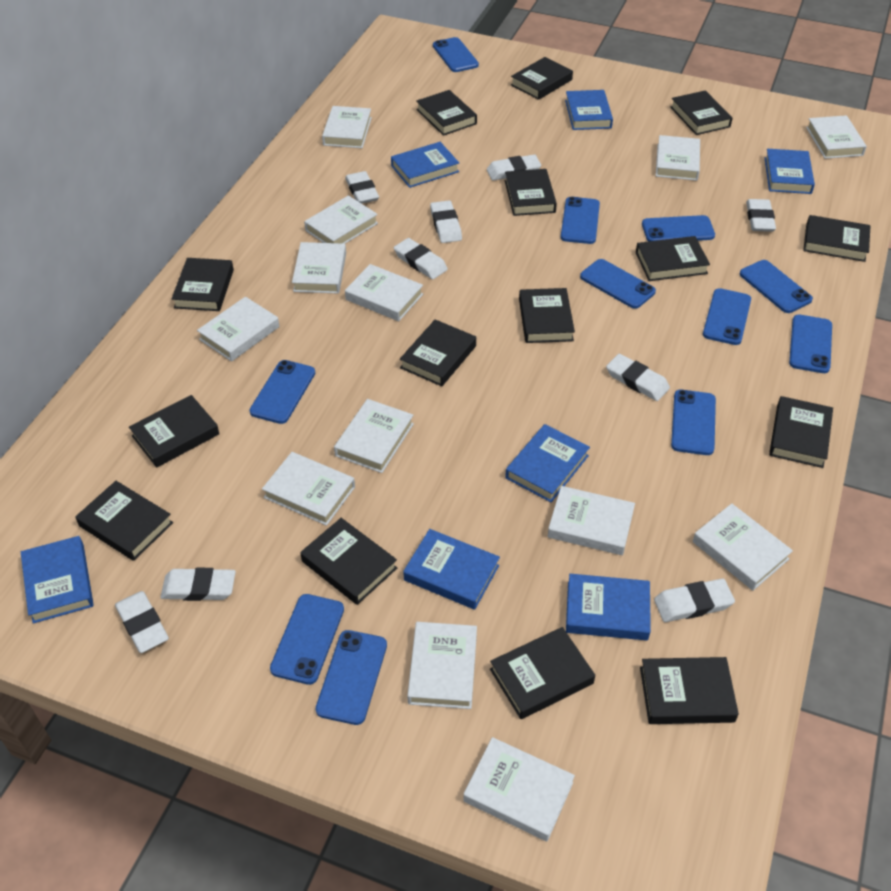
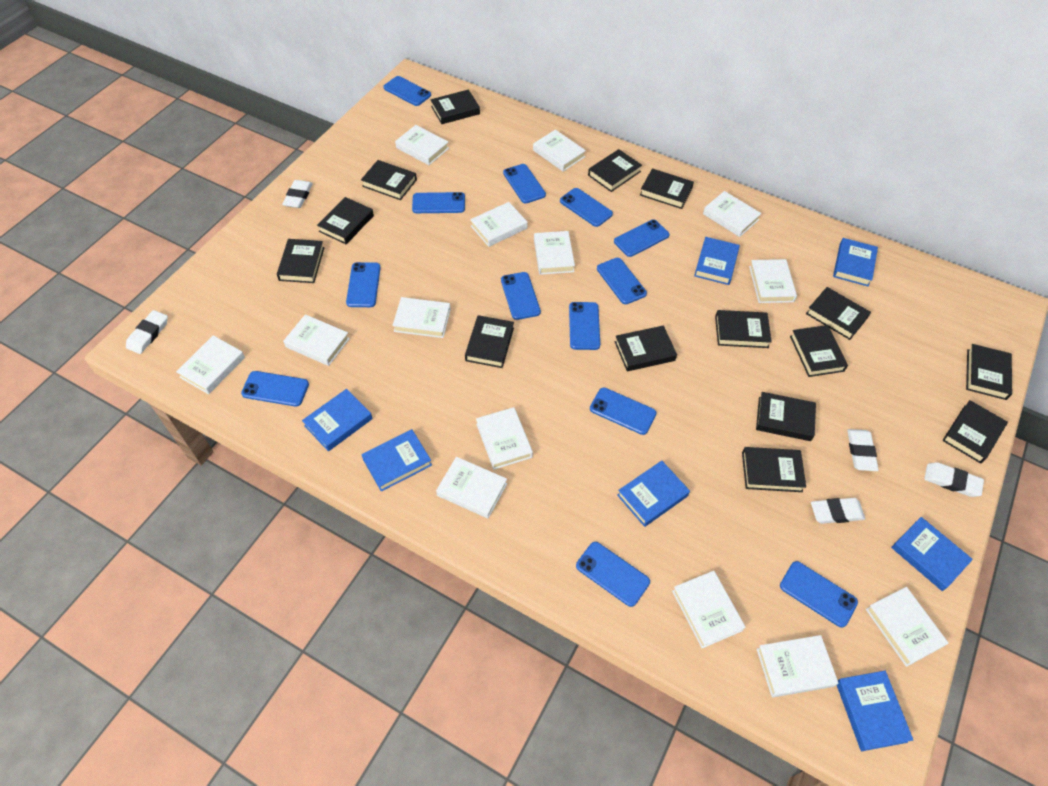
blue phone: 11 -> 13
white book: 13 -> 14
white eraser: 9 -> 5

